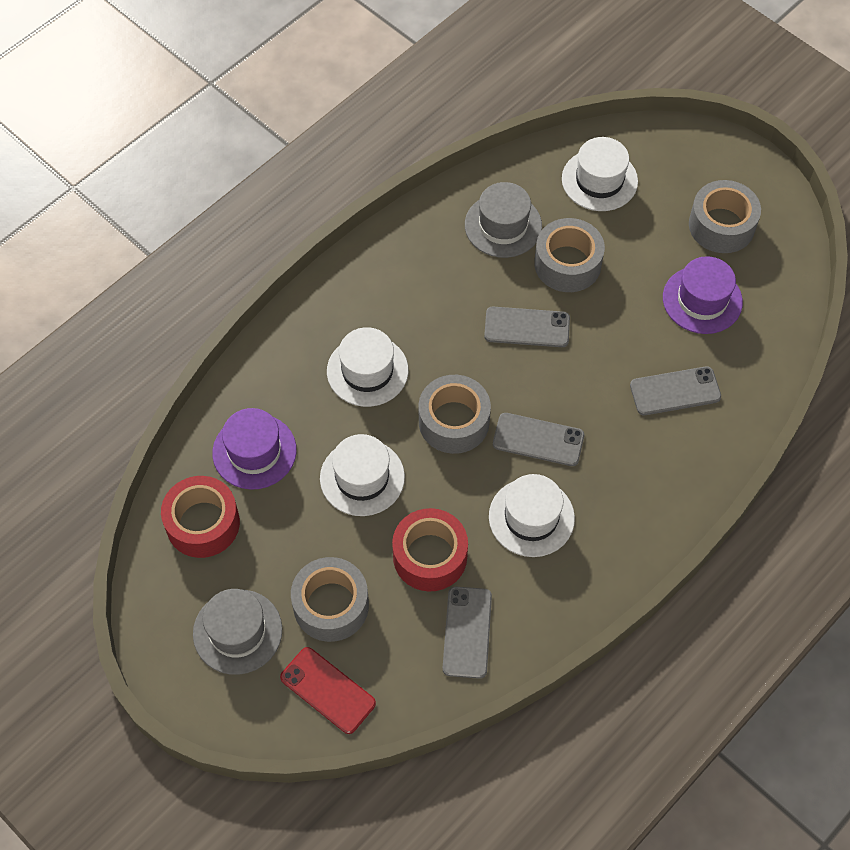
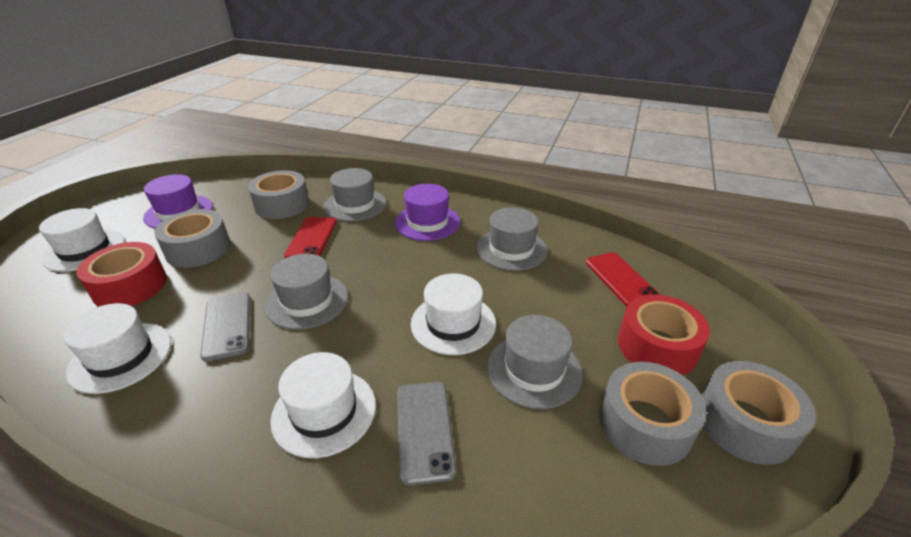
grey hat: 2 -> 4
grey phone: 4 -> 2
red phone: 1 -> 2

